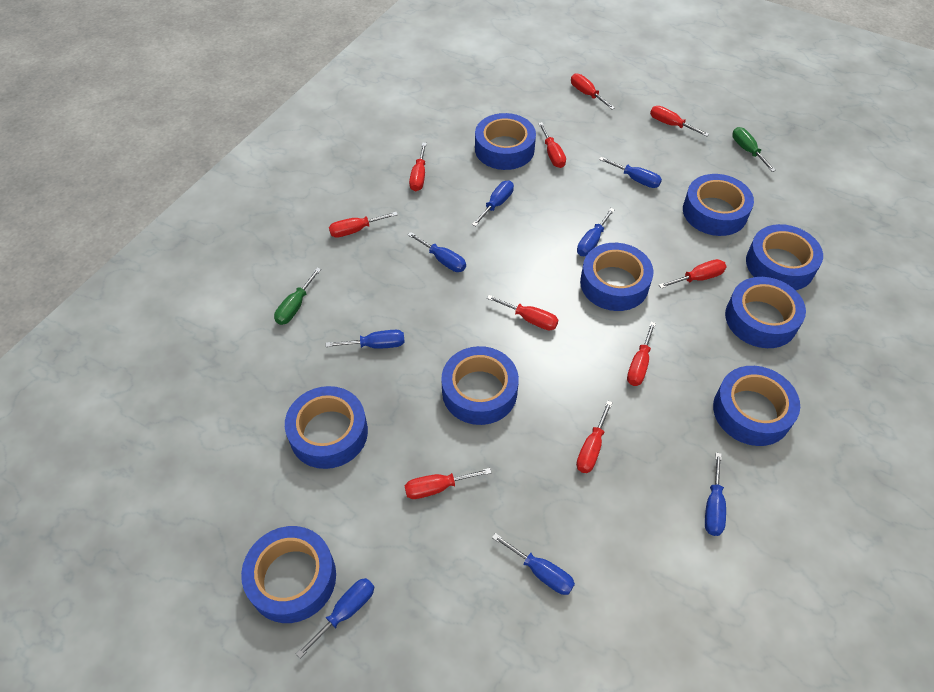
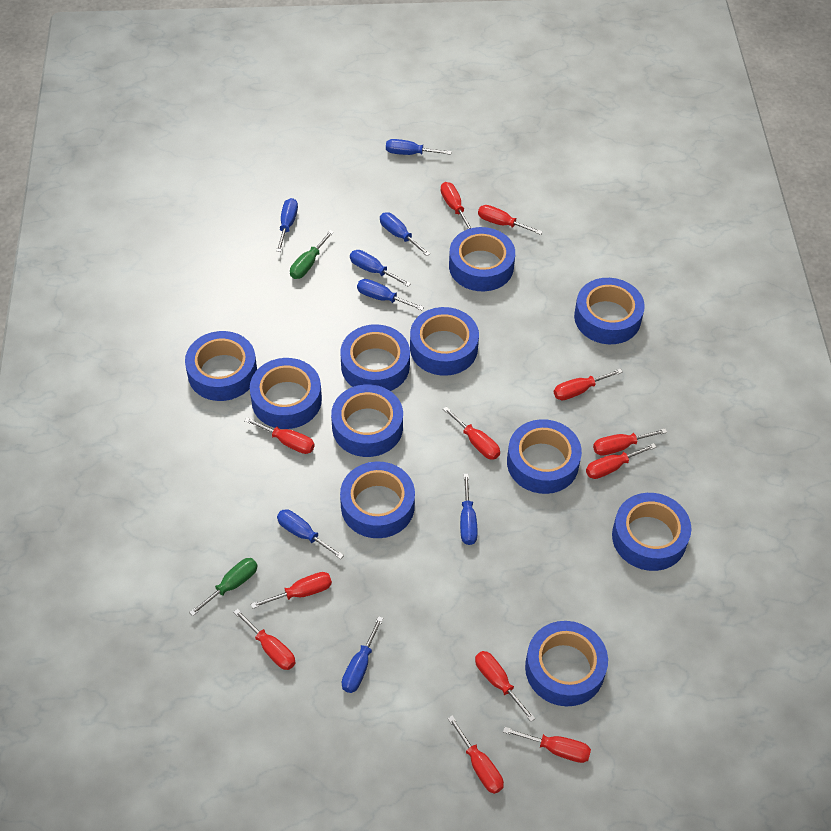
blue tape: 9 -> 11
red screwdriver: 10 -> 12

